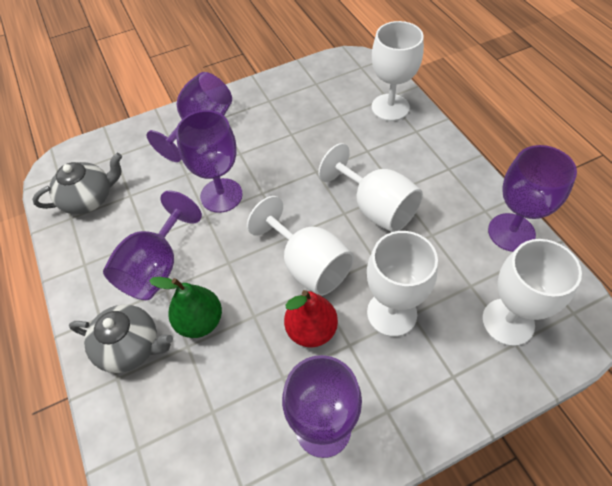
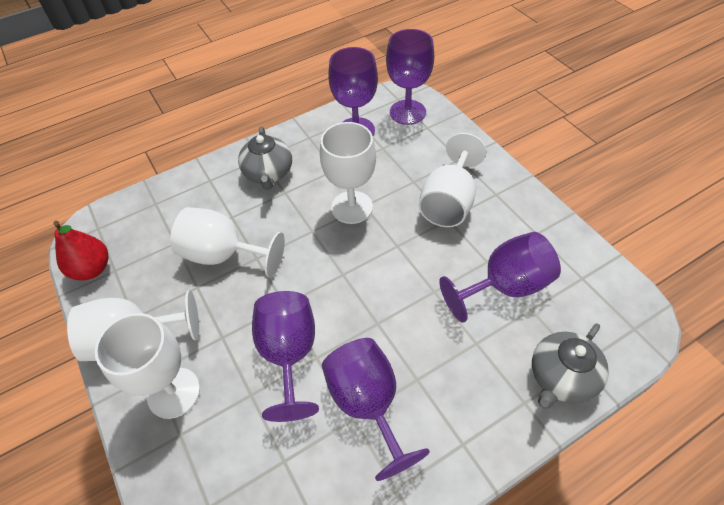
green pear: 1 -> 0

